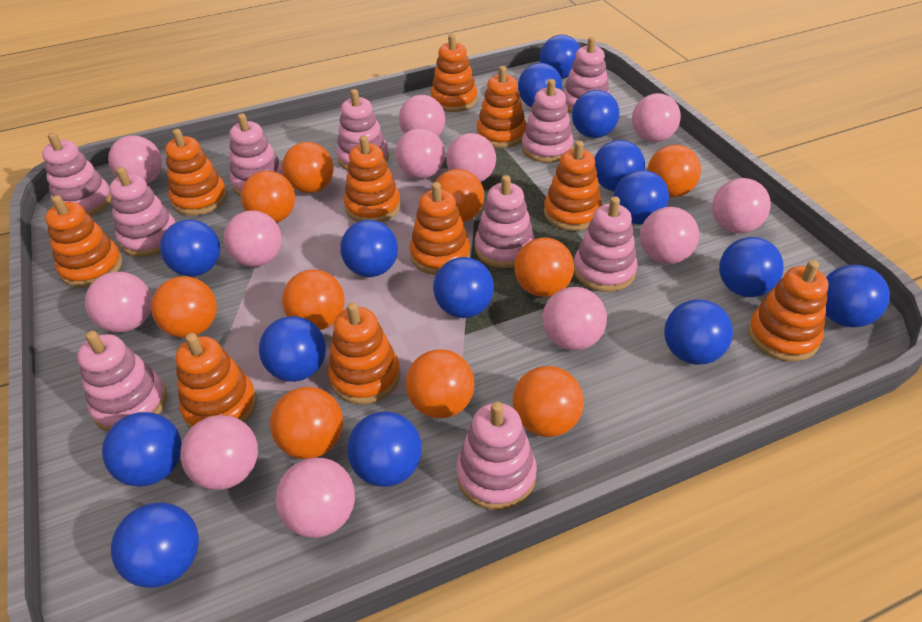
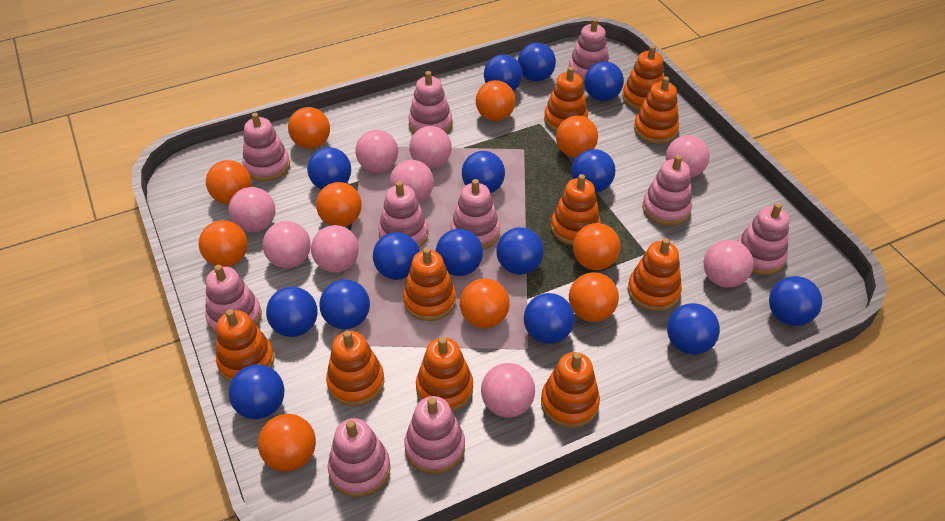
pink ball: 12 -> 9

